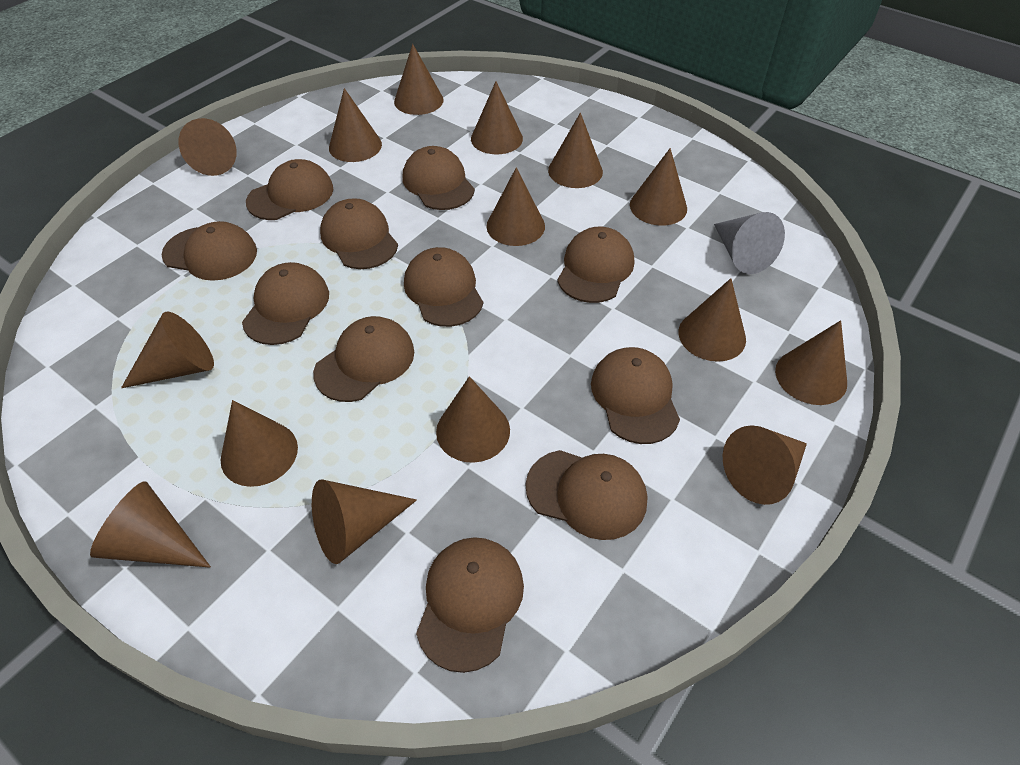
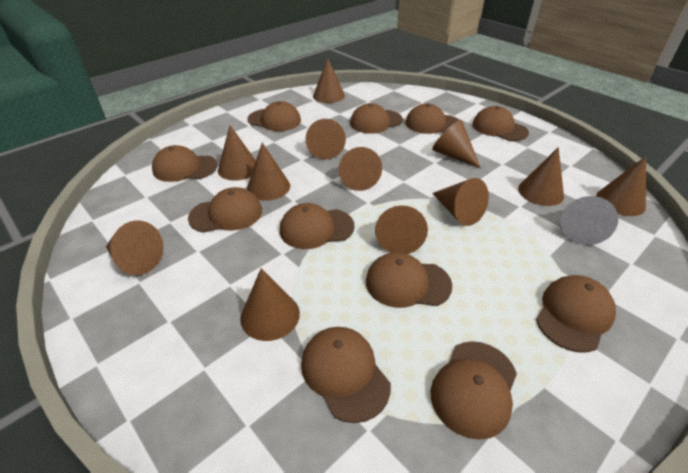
brown cone: 15 -> 12

